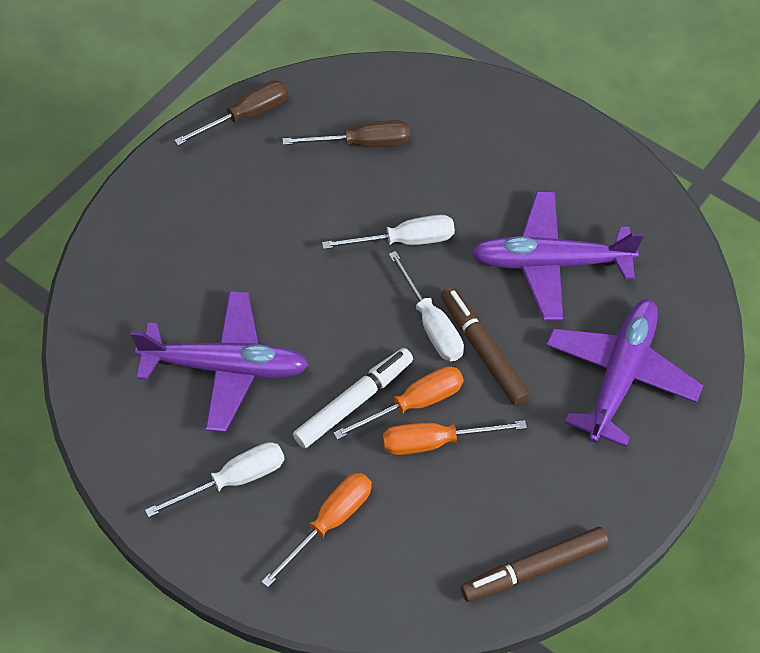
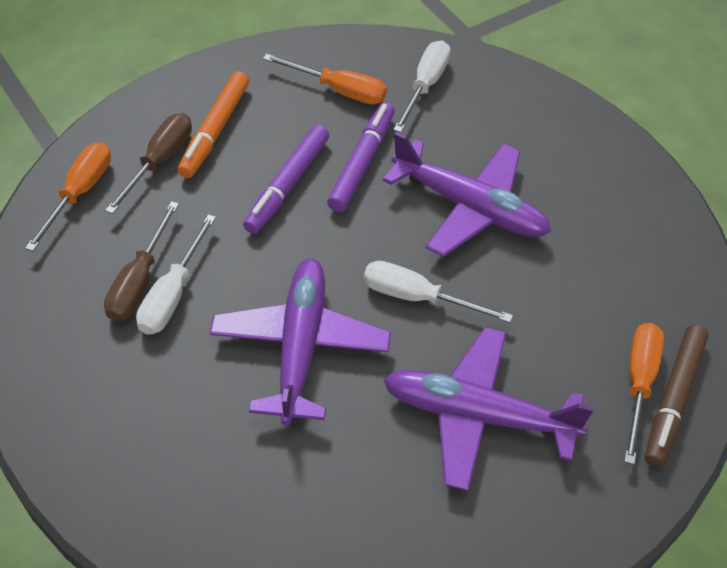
brown marker: 2 -> 1
orange marker: 0 -> 1
purple marker: 0 -> 2
white marker: 1 -> 0

